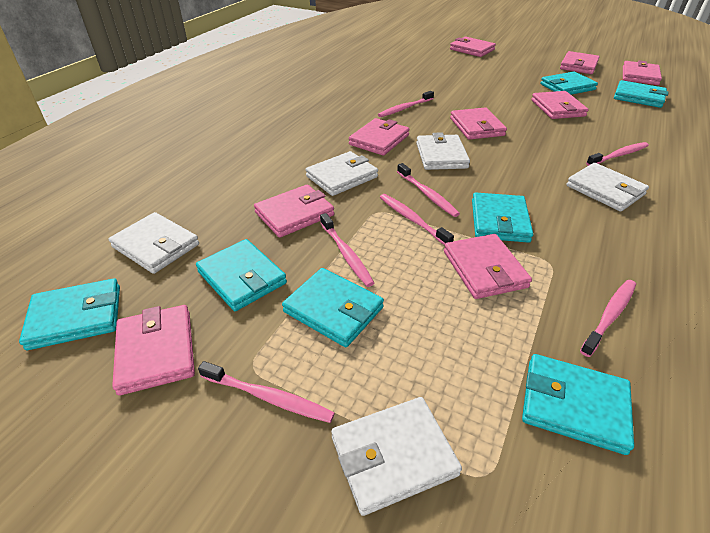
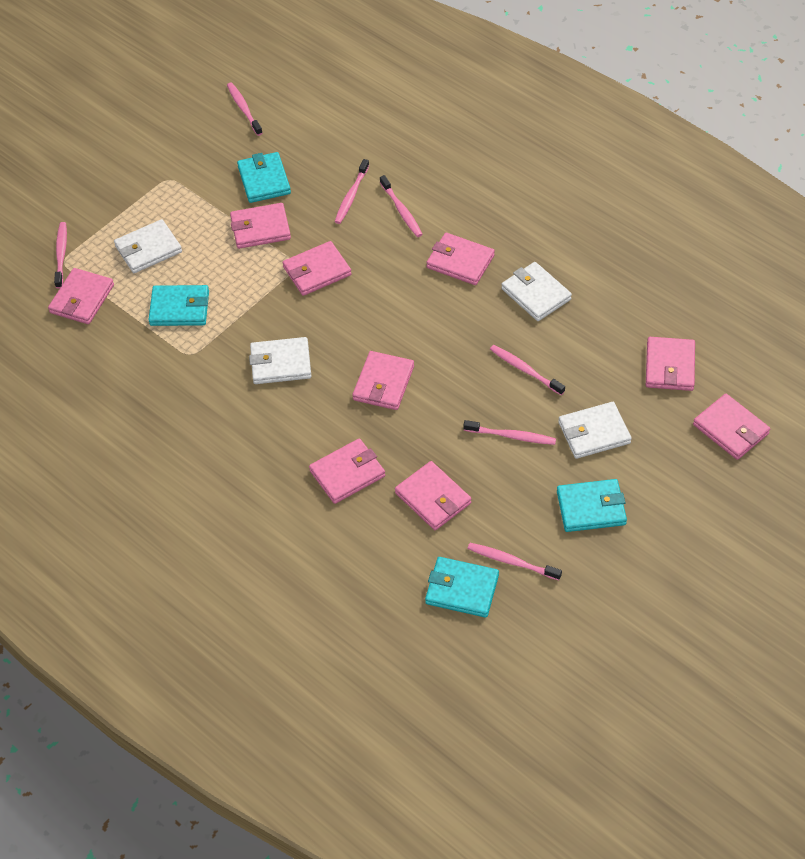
turquoise wallet: 7 -> 4
white wallet: 5 -> 4

